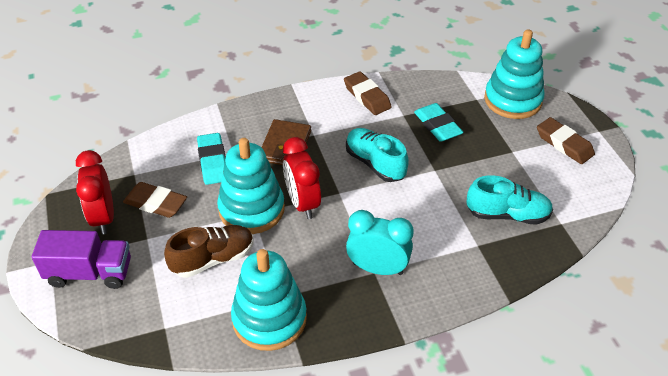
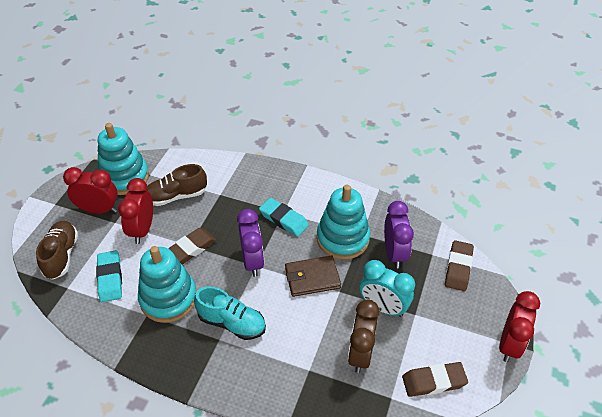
brown clock: 0 -> 1
brown shoe: 1 -> 2
purple clock: 0 -> 2
purple truck: 1 -> 0
red clock: 2 -> 3
turquoise shoe: 2 -> 1

